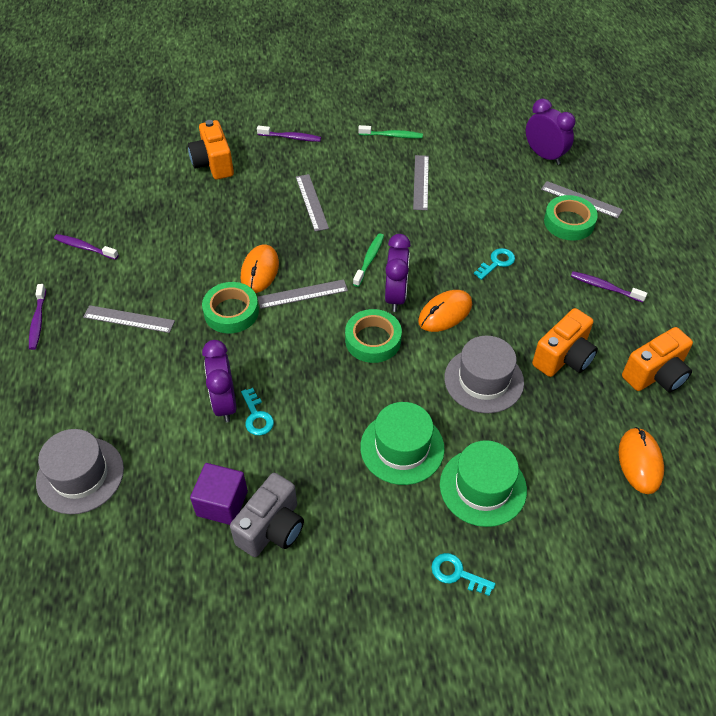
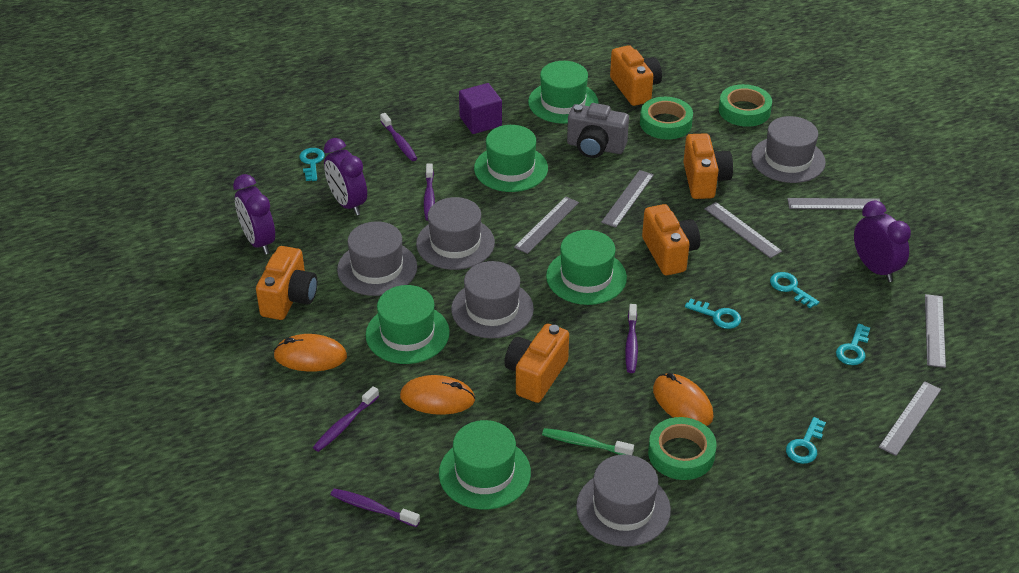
green hat: 2 -> 5
green toothbrush: 2 -> 1
grey hat: 2 -> 5
grey ruler: 5 -> 6
orange camera: 3 -> 5
purple toothbrush: 4 -> 5
turquoise key: 3 -> 5

